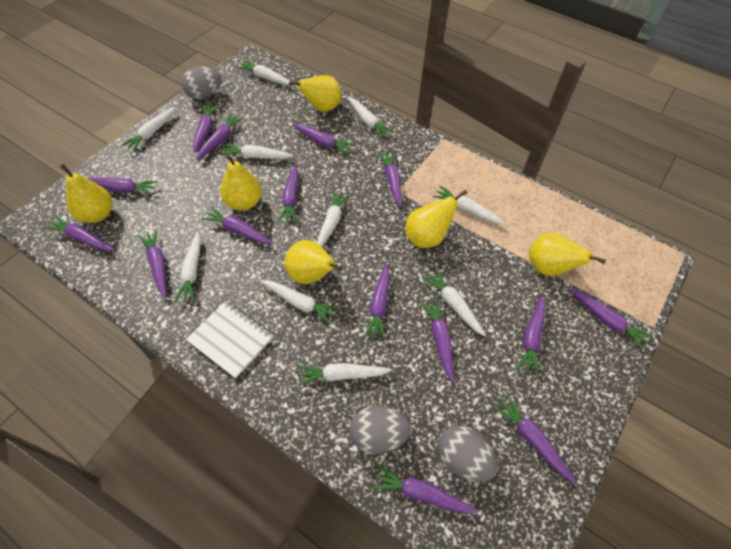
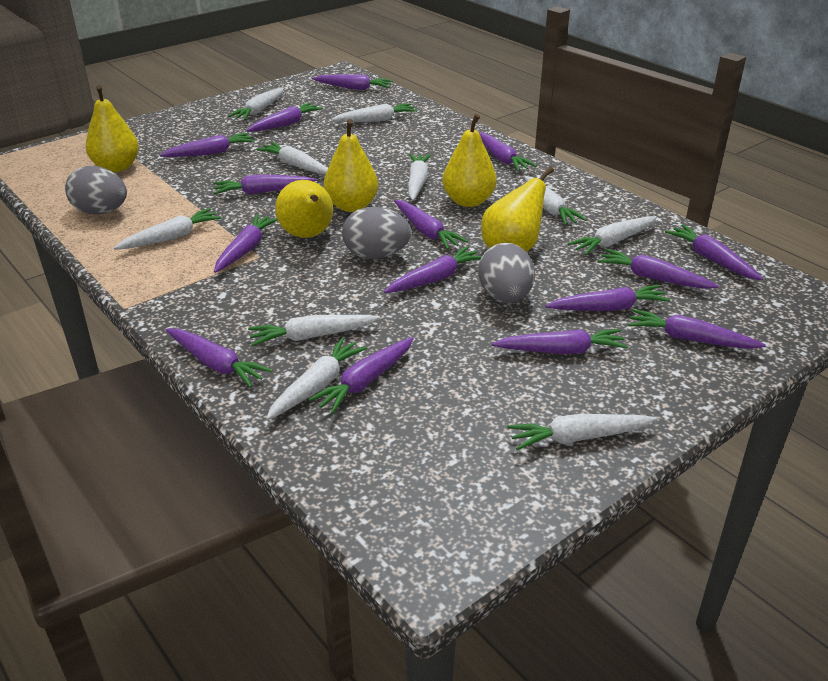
white notebook: 1 -> 0
yellow pear: 6 -> 5

